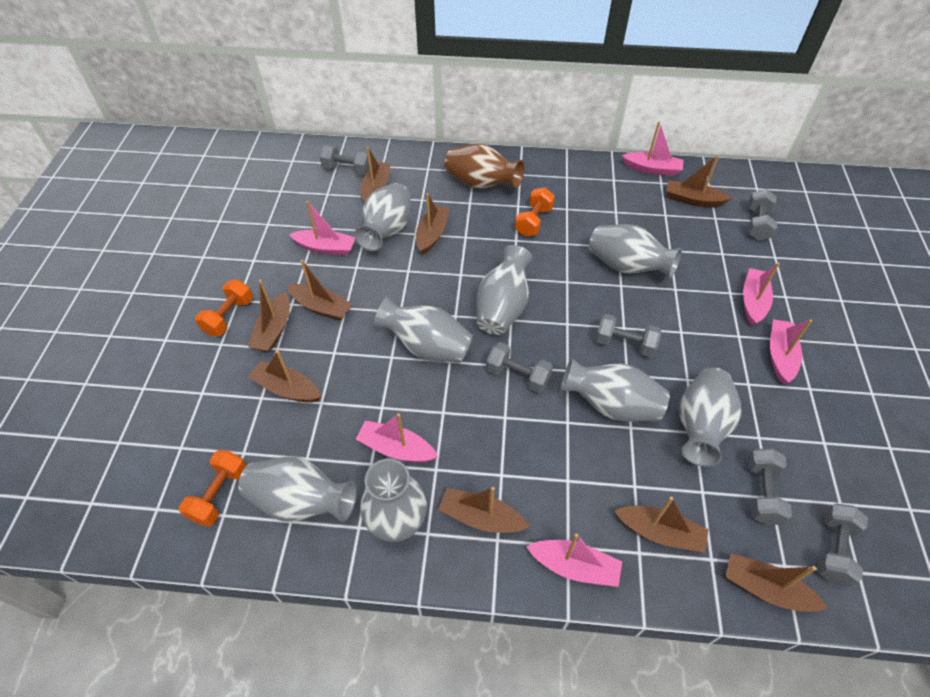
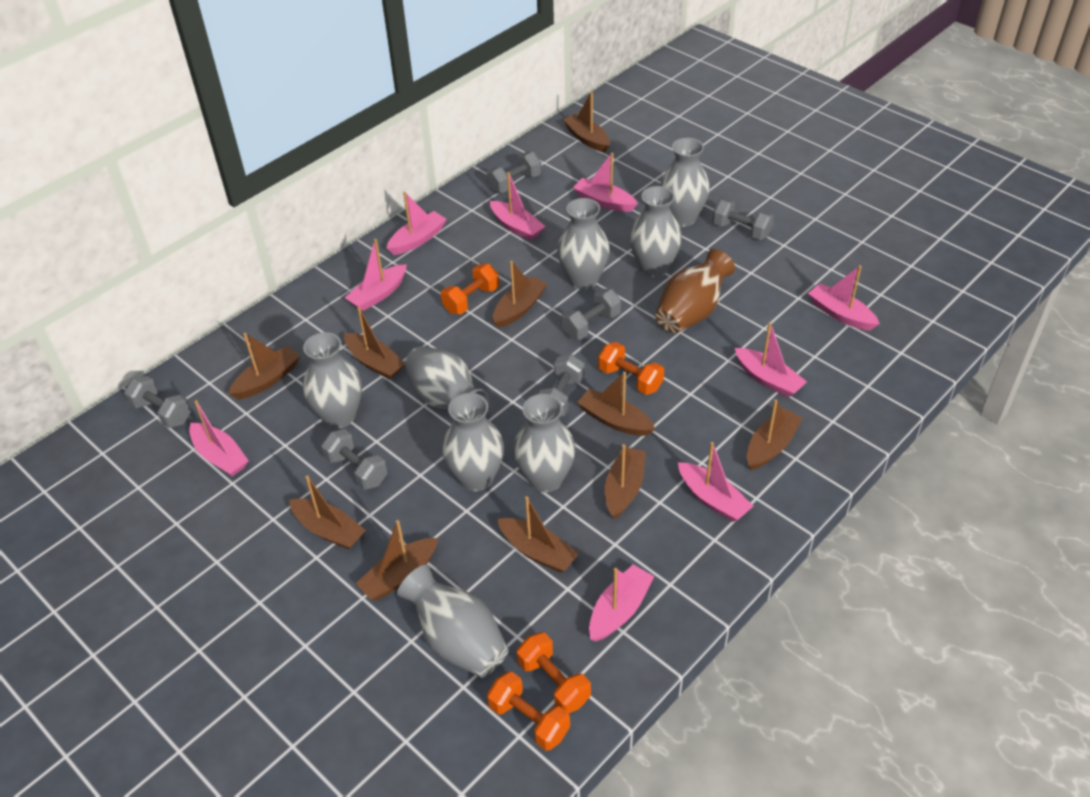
brown boat: 9 -> 10
orange dumbbell: 3 -> 4
pink boat: 6 -> 9

